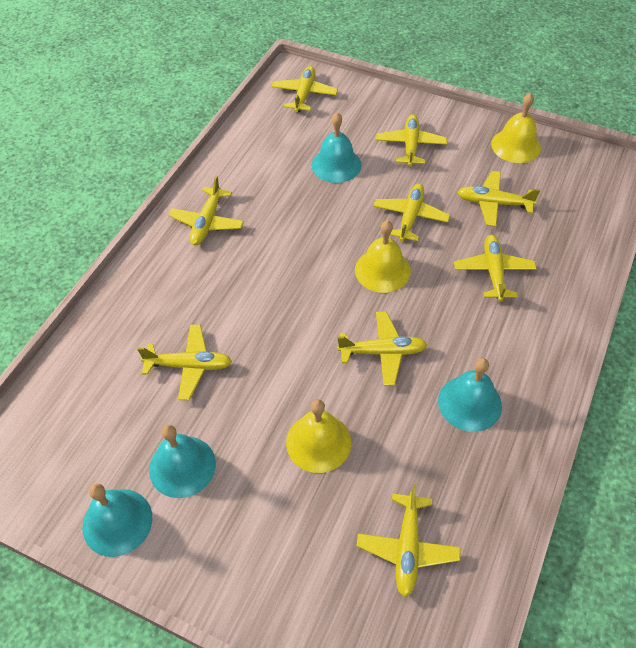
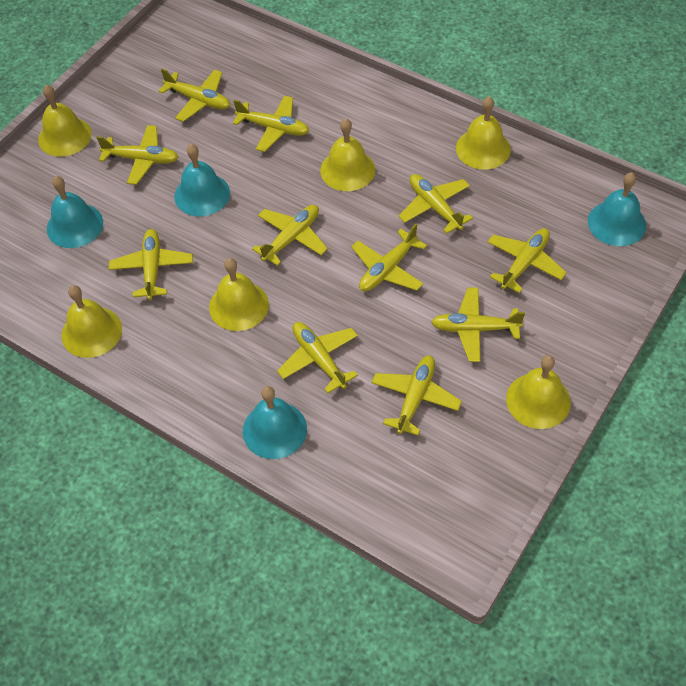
yellow bell: 3 -> 6
yellow plane: 9 -> 11

